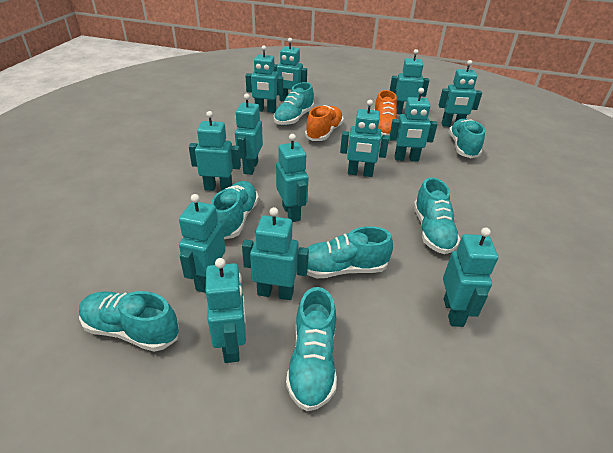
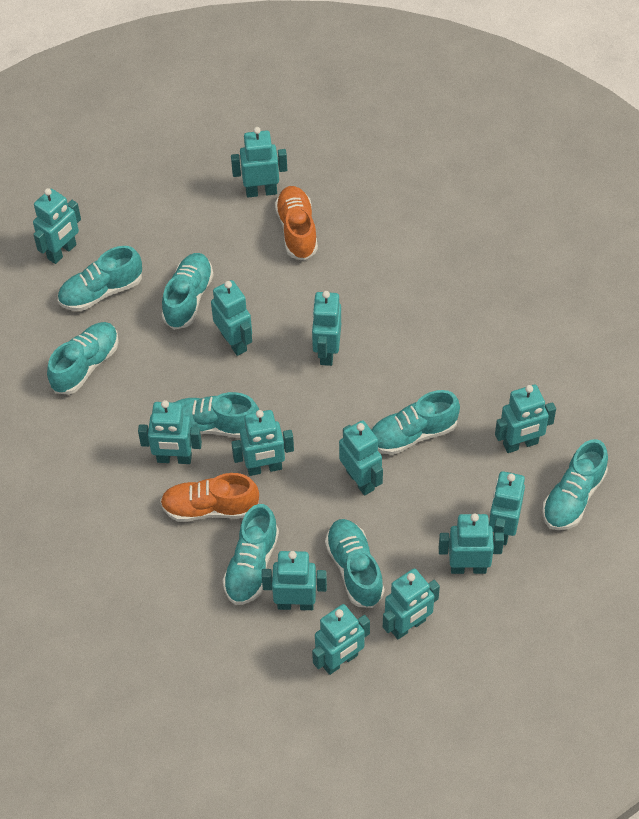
turquoise shoe: 7 -> 8

